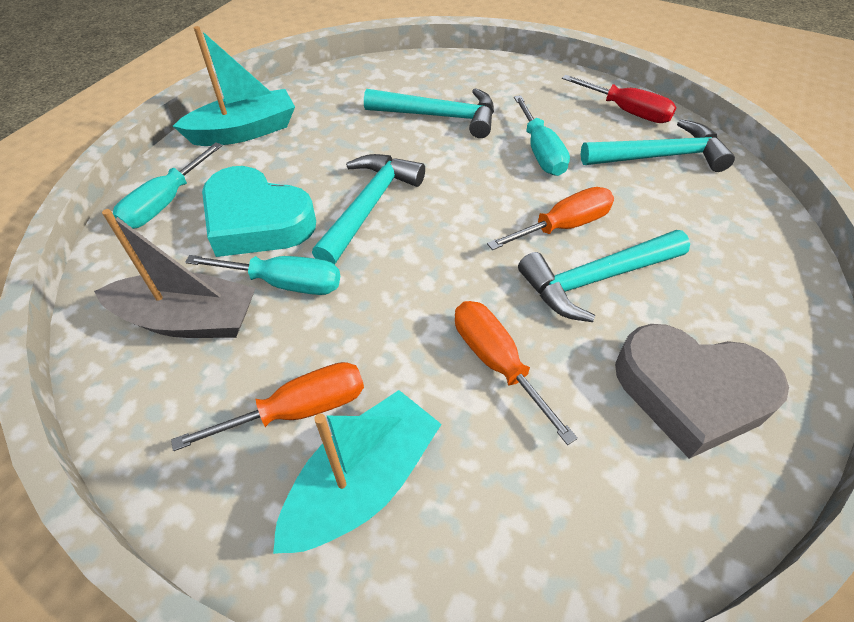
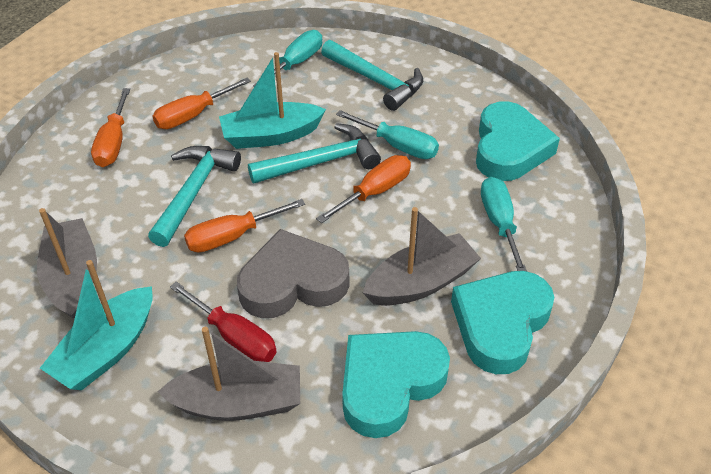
grey boat: 1 -> 3
orange screwdriver: 3 -> 4
turquoise hammer: 4 -> 3
turquoise heart: 1 -> 3

